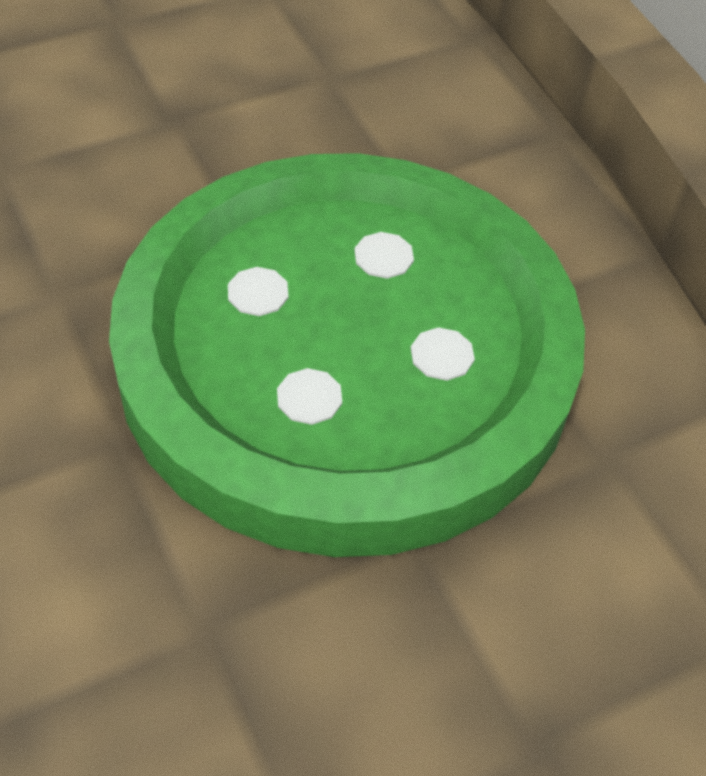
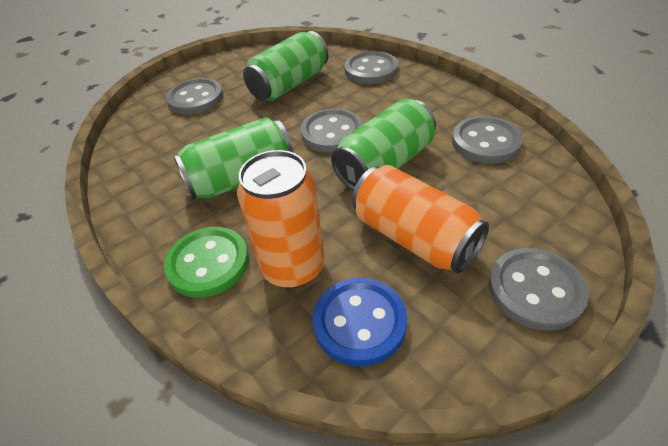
blue button: 0 -> 1
green can: 0 -> 3
grey button: 0 -> 5
orange can: 0 -> 2

